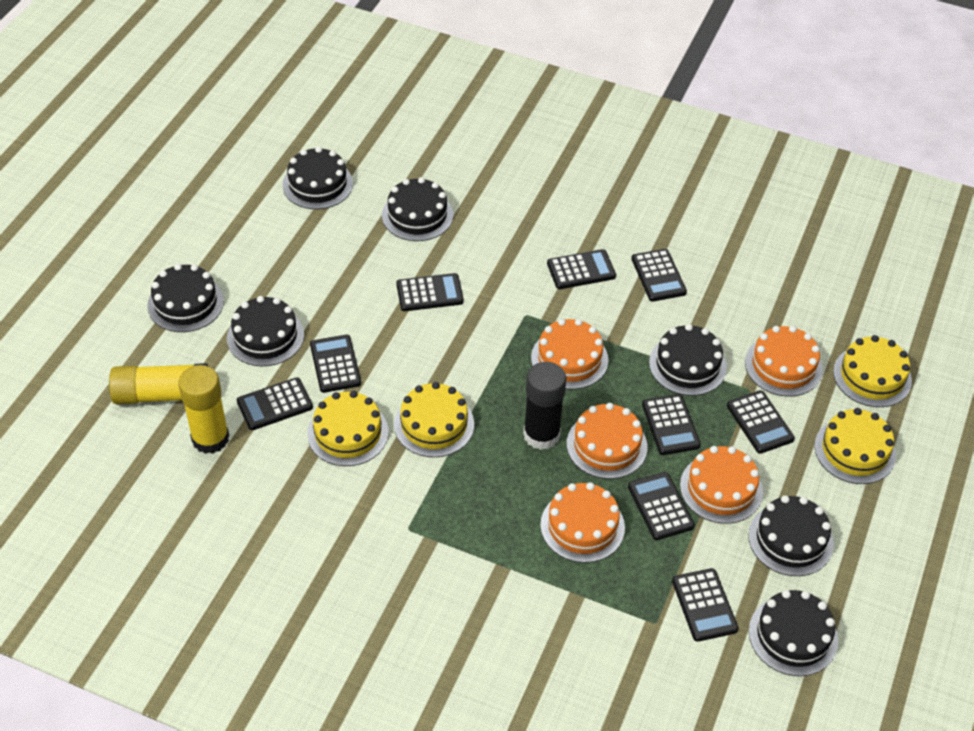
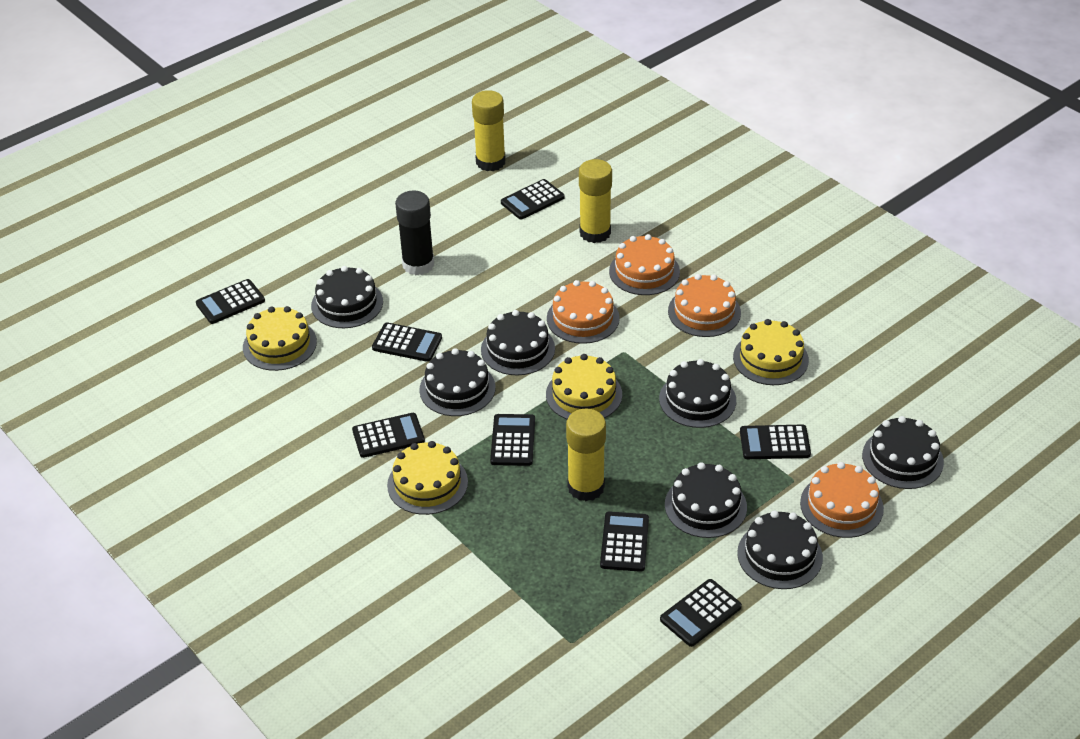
black calculator: 9 -> 8
orange cake: 5 -> 4
yellow glue stick: 2 -> 3

